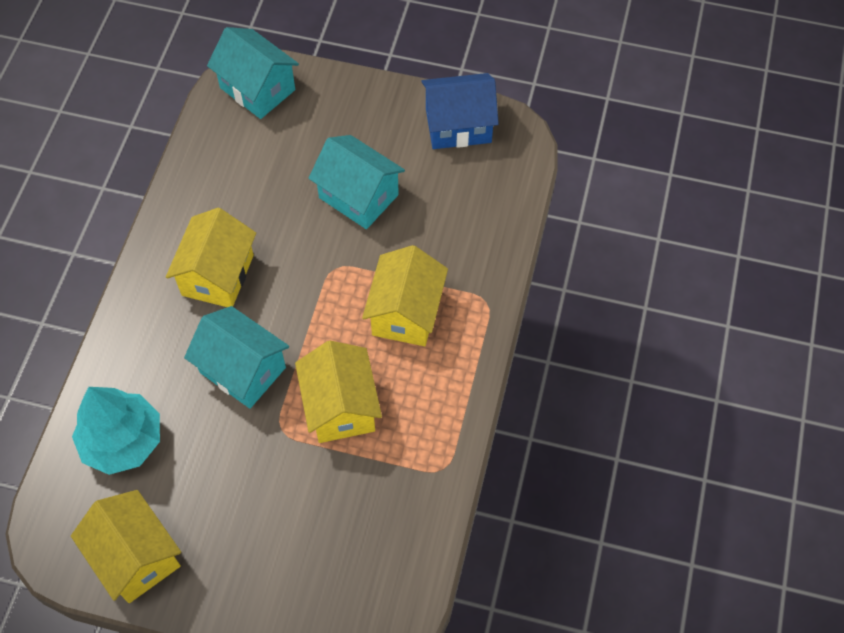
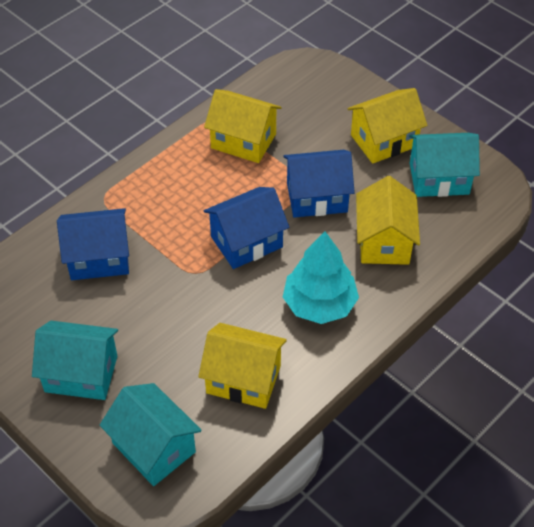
blue house: 1 -> 3

